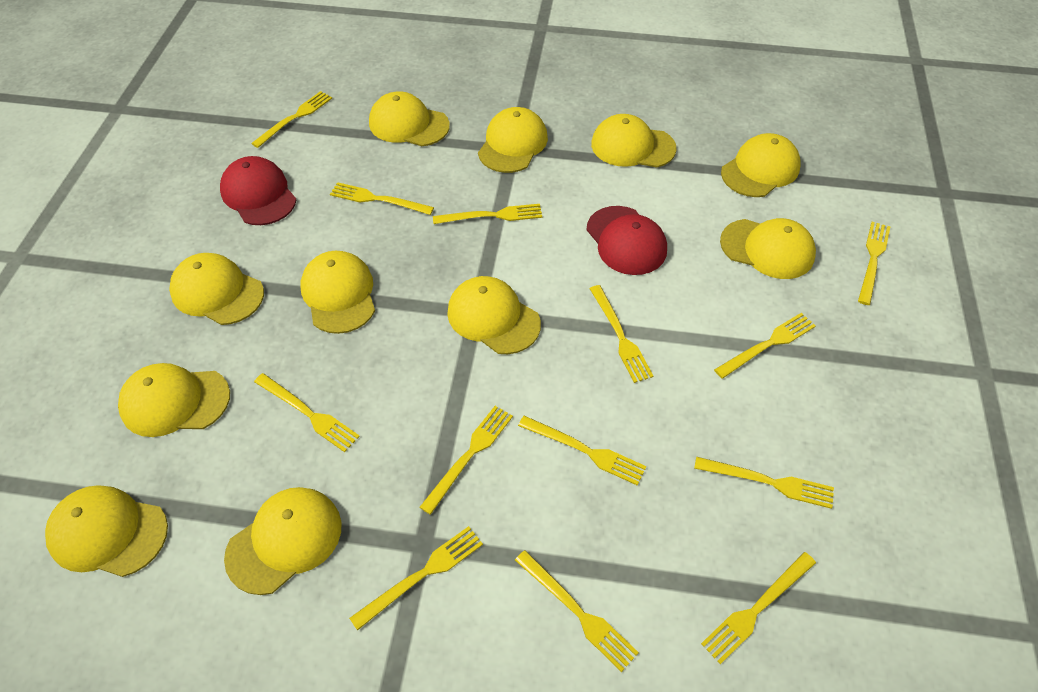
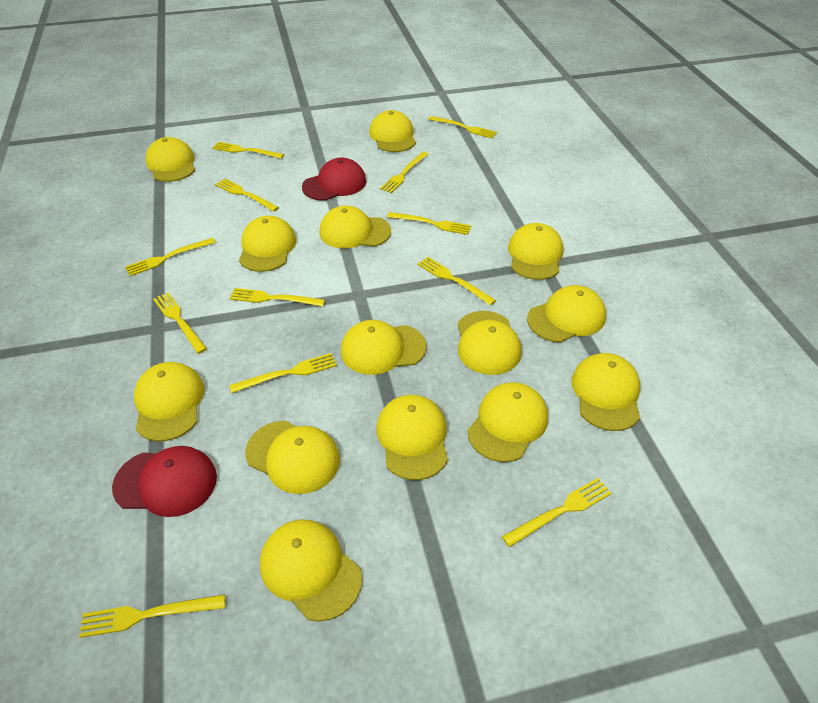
yellow cap: 11 -> 14
yellow fork: 13 -> 12

